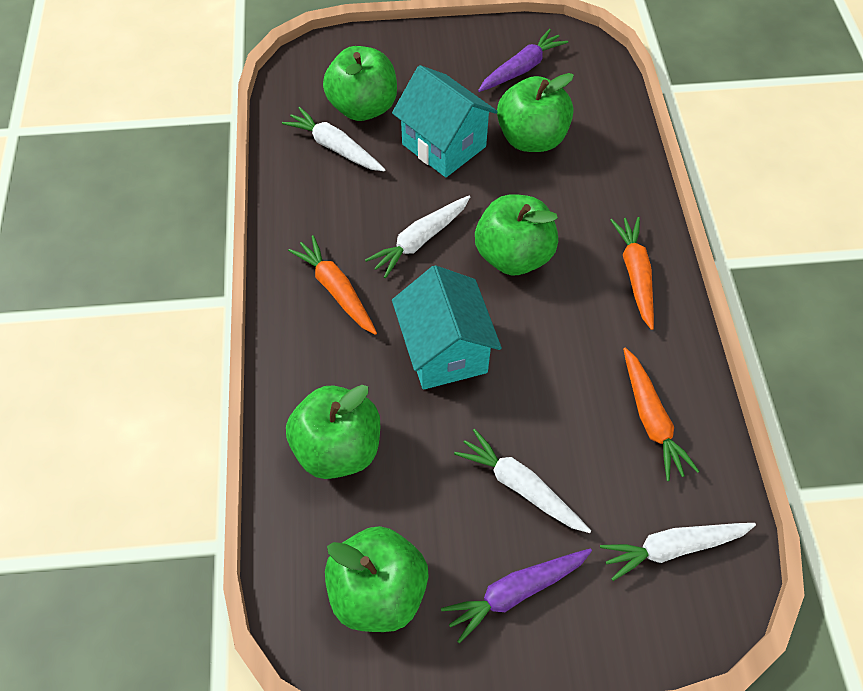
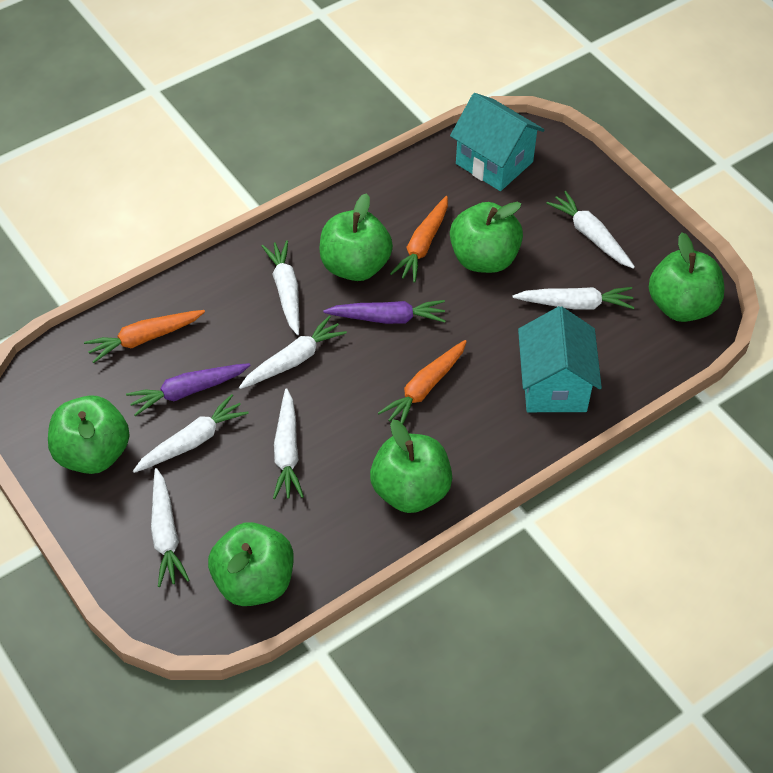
green apple: 5 -> 6
white carrot: 4 -> 7

